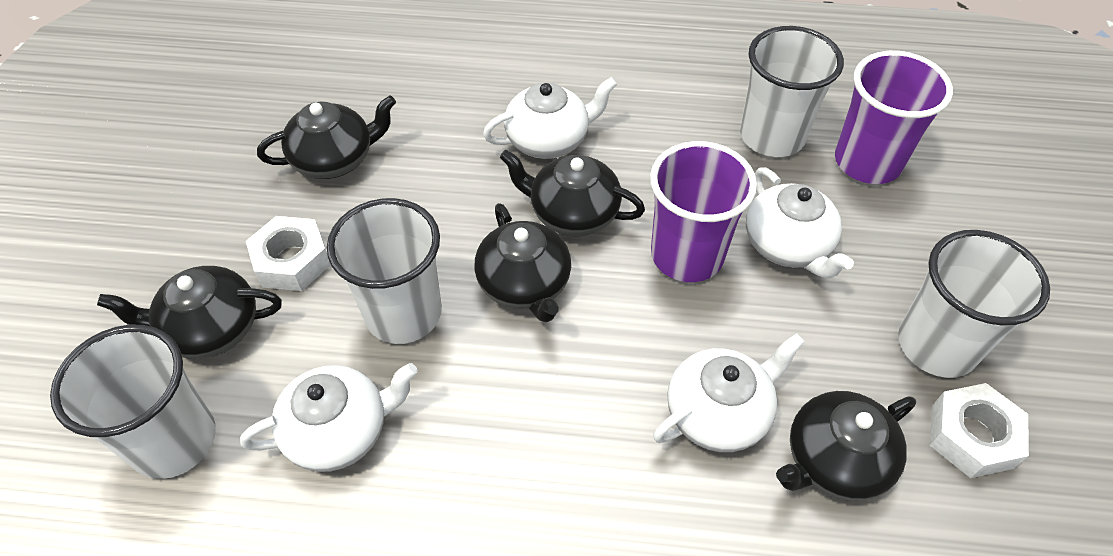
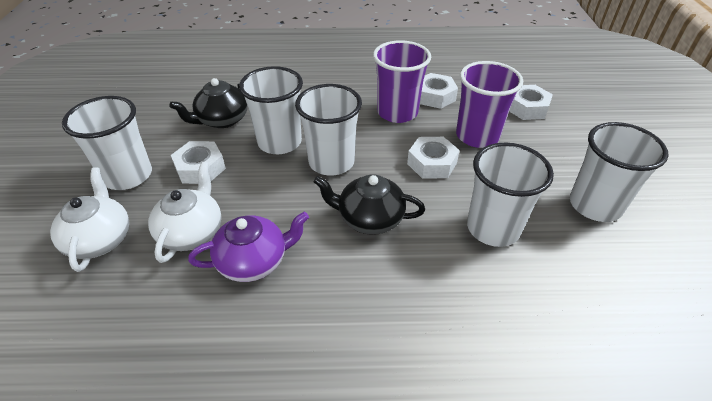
black teapot: 5 -> 2
purple teapot: 0 -> 1
white cup: 4 -> 5
white nut: 2 -> 4
white teapot: 4 -> 2

